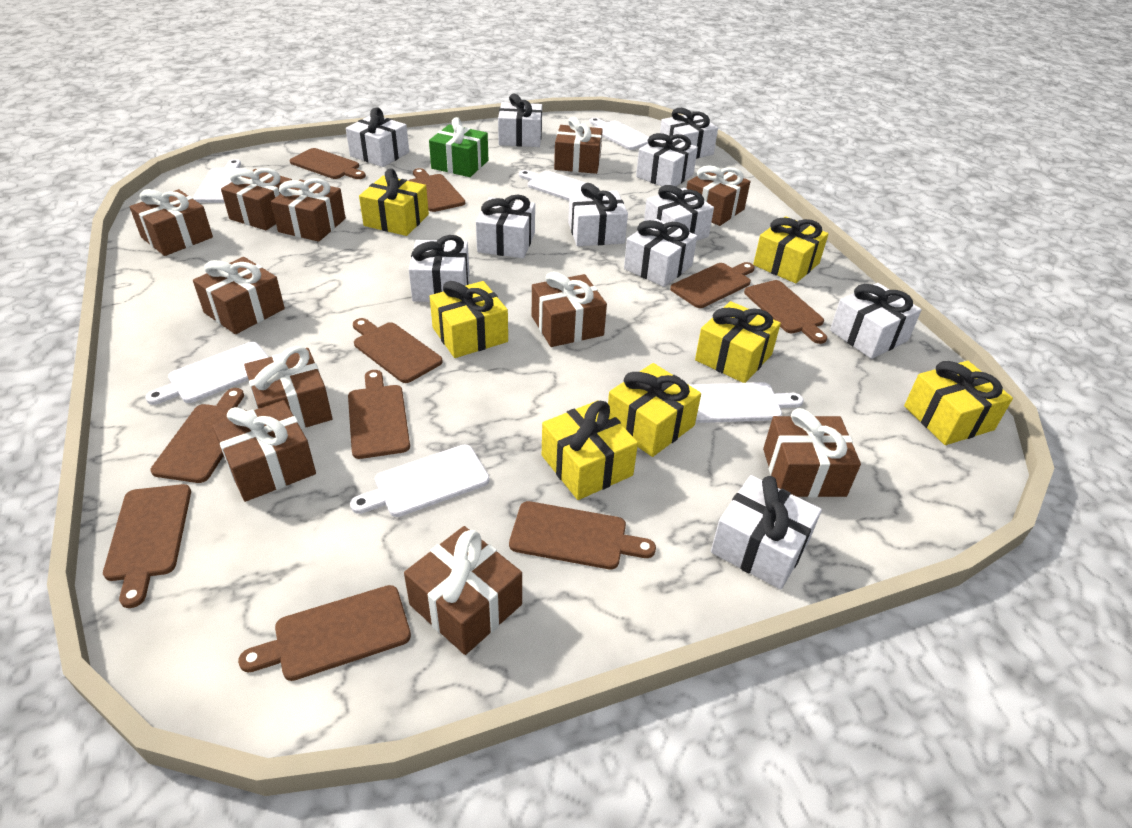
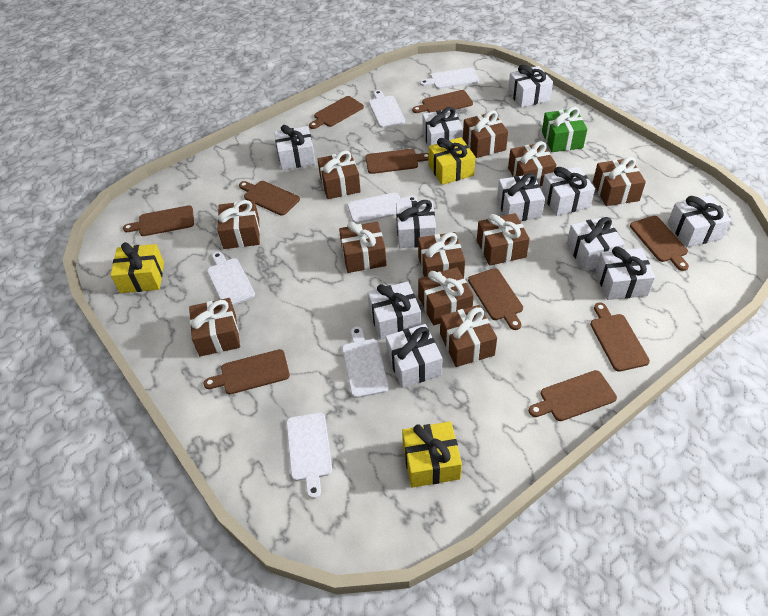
yellow gift: 7 -> 3

